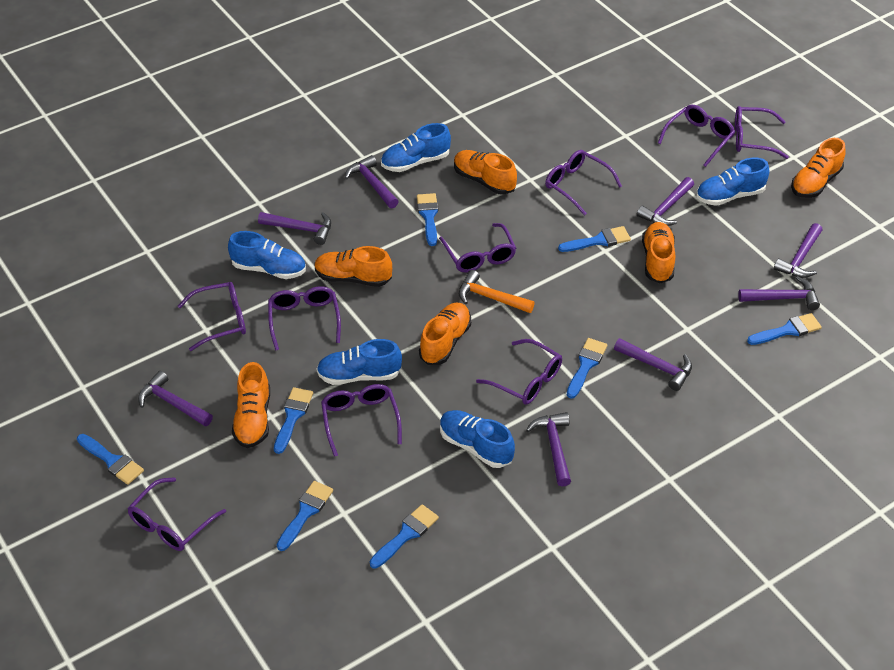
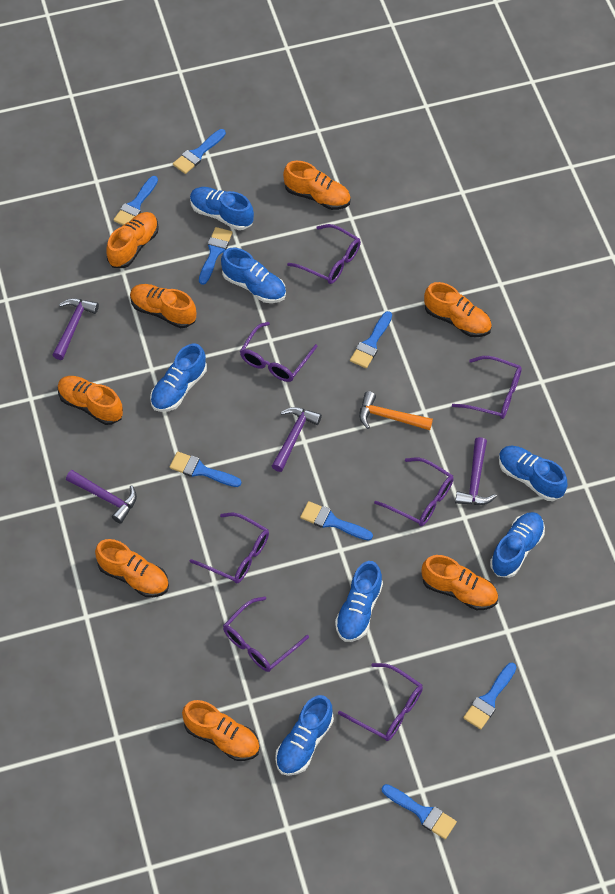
blue shoe: 5 -> 7
orange shoe: 6 -> 8
purple glasses: 9 -> 7
purple hammer: 8 -> 4

